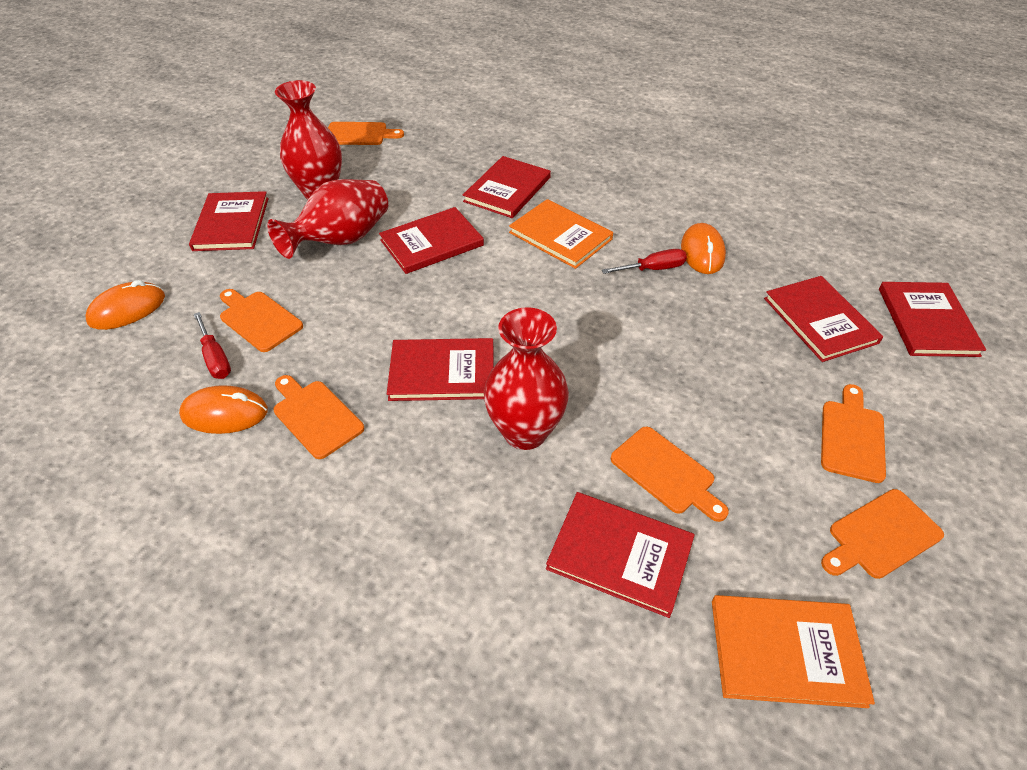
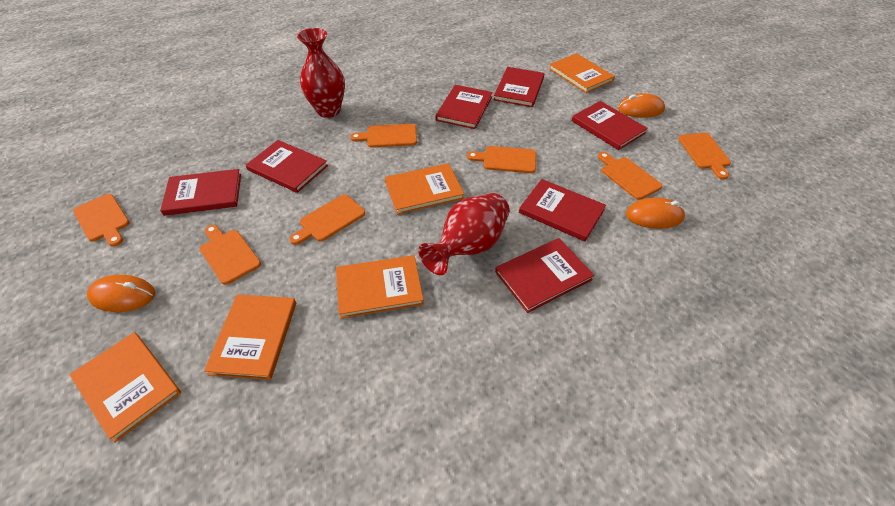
orange book: 2 -> 5
orange cutting board: 6 -> 7
red screwdriver: 2 -> 0
red vase: 3 -> 2

